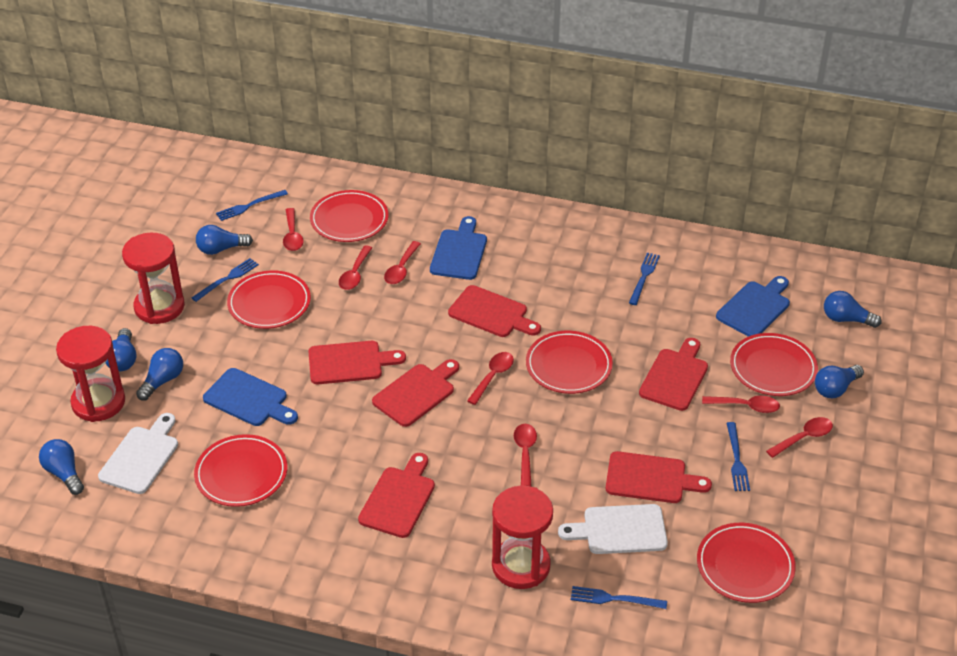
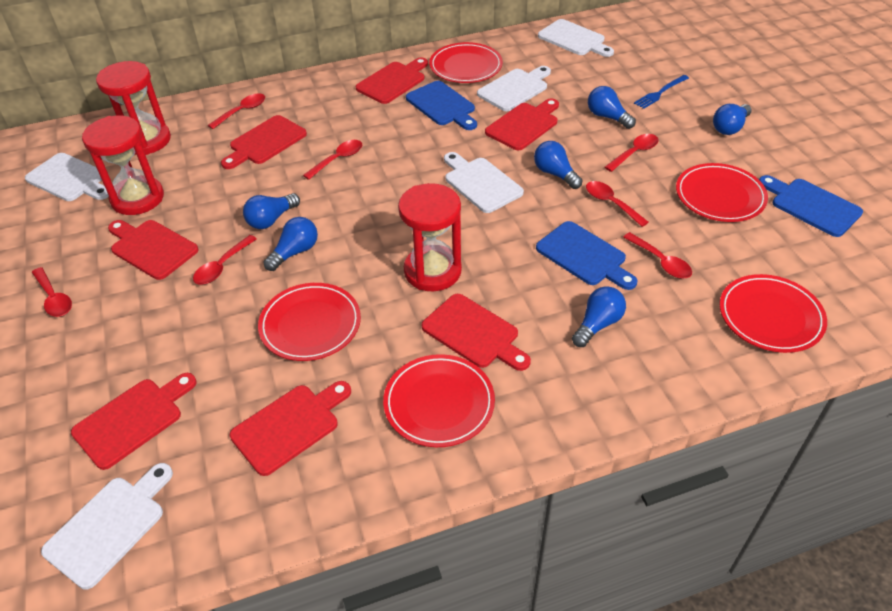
blue fork: 5 -> 1
red cutting board: 6 -> 7
red plate: 6 -> 5
white cutting board: 2 -> 5

